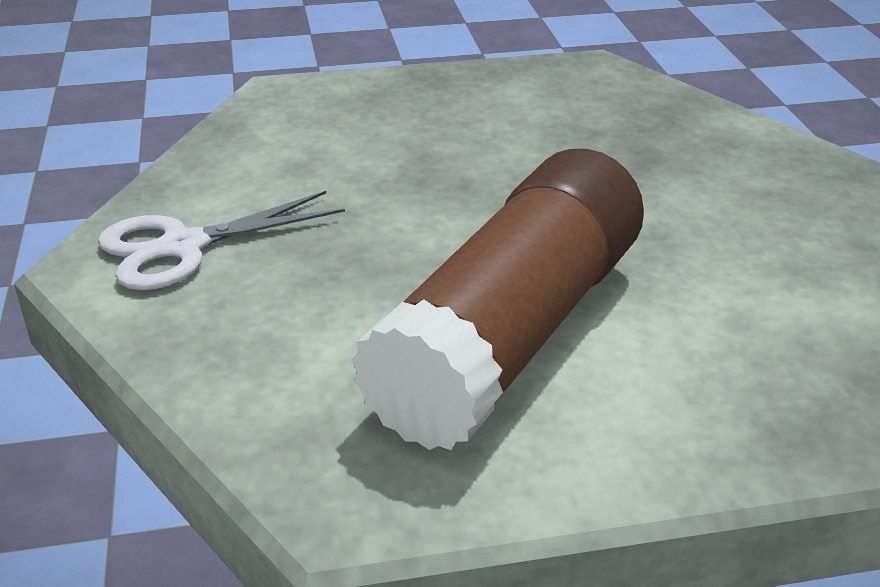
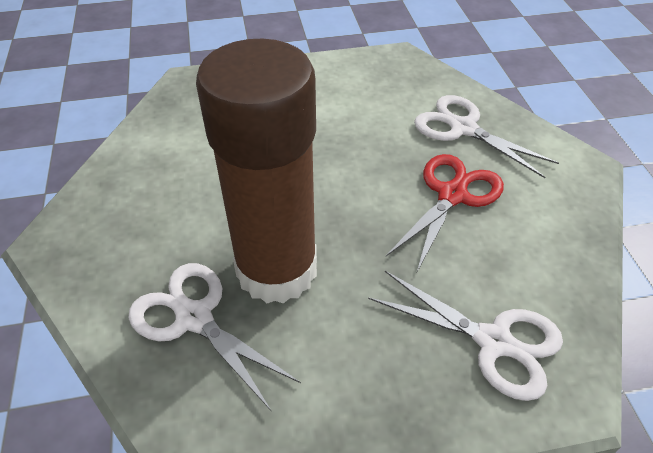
red scissors: 0 -> 1
white scissors: 1 -> 3

